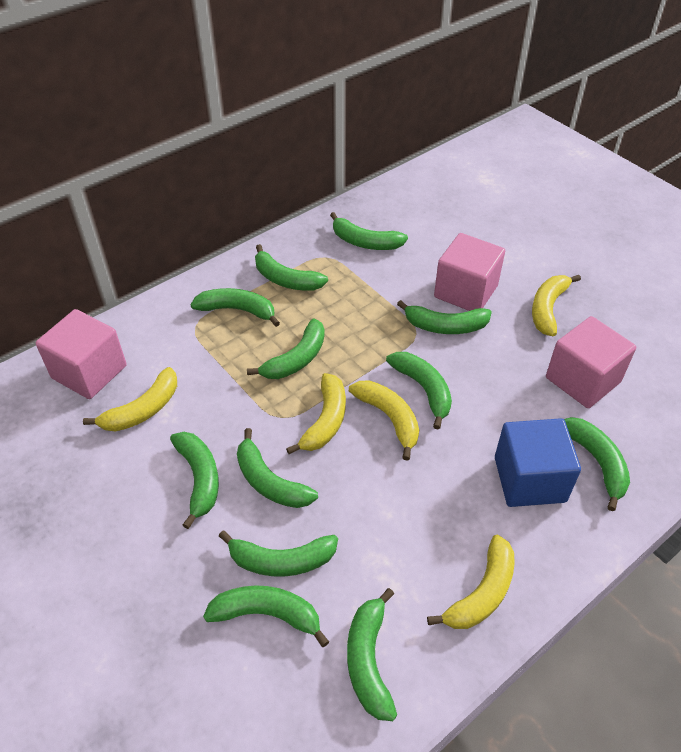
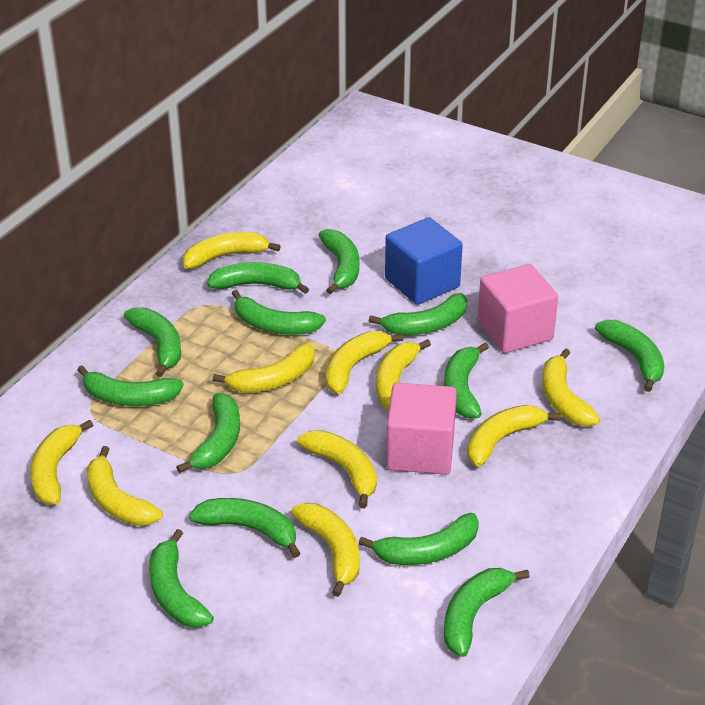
green banana: 12 -> 13
pink cube: 3 -> 2
yellow banana: 5 -> 10

